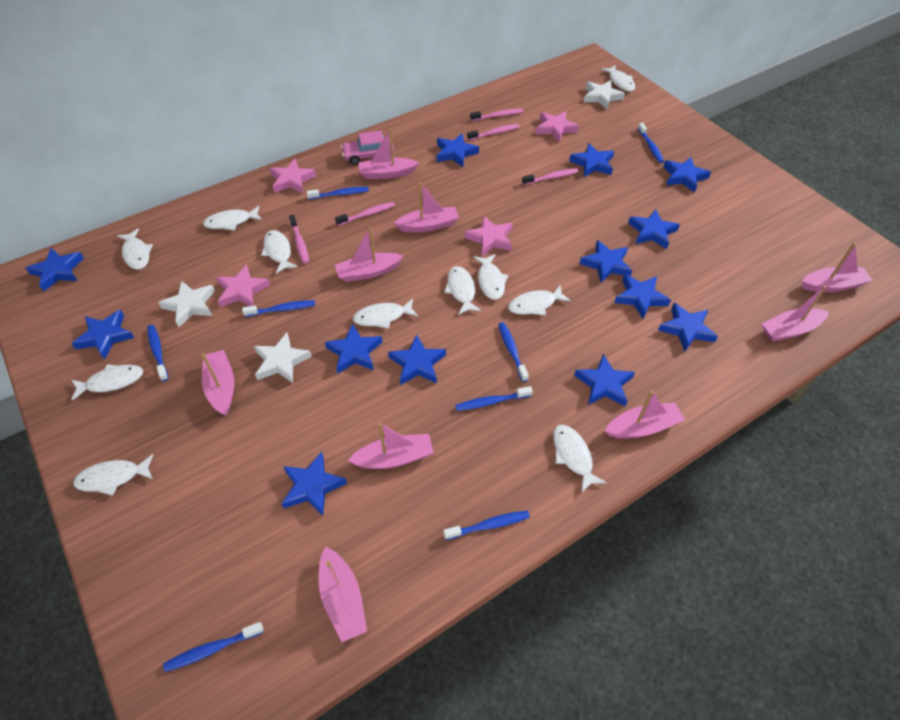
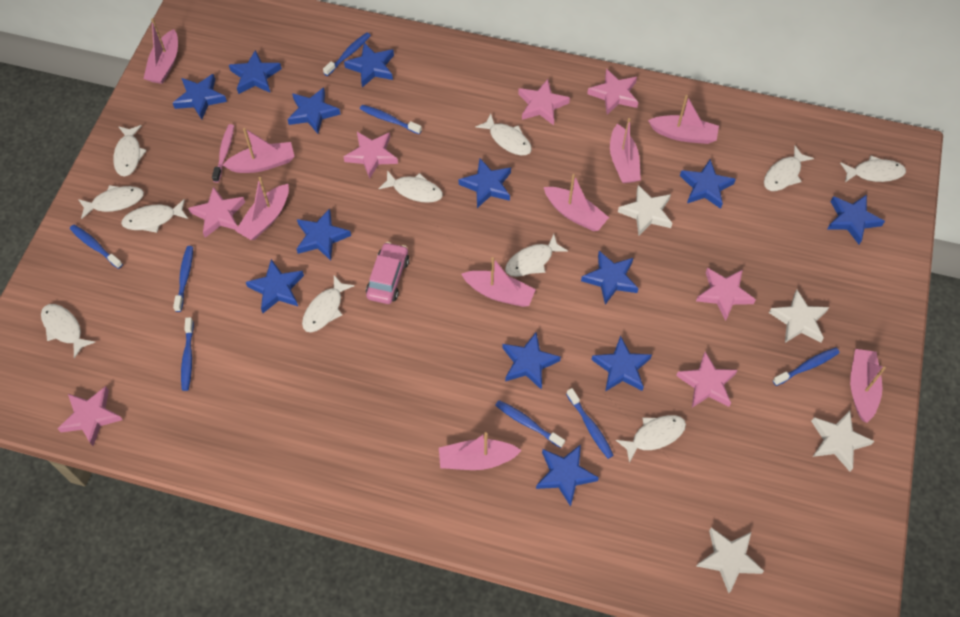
pink star: 4 -> 7
pink toothbrush: 5 -> 1
white star: 3 -> 4

